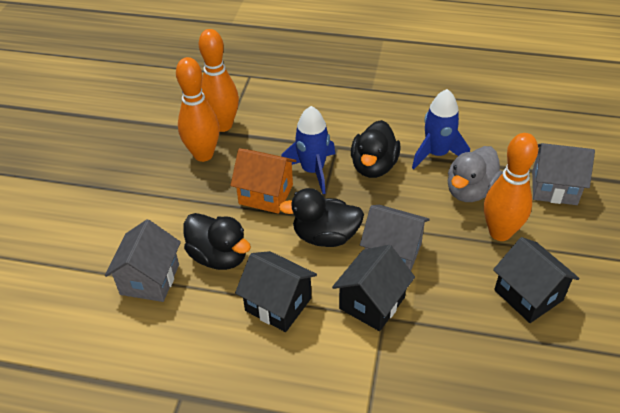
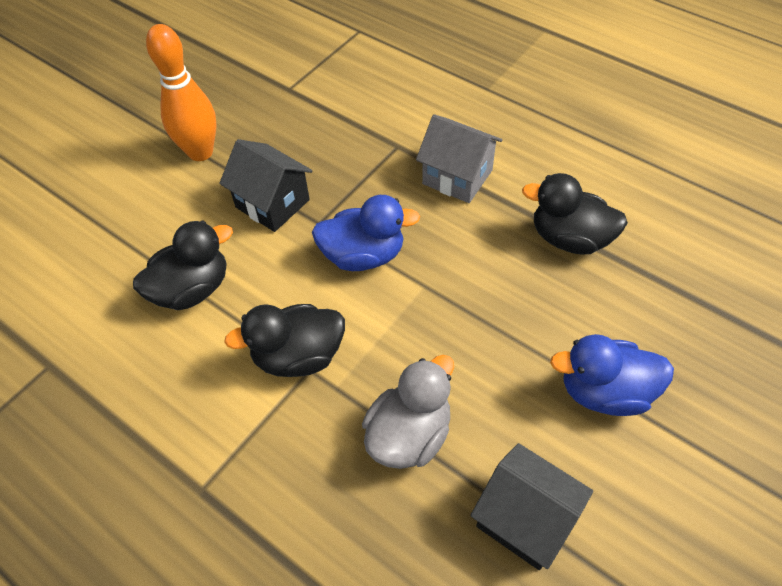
black house: 3 -> 2
blue duck: 0 -> 2
blue rocket: 2 -> 0
grey house: 3 -> 1
orange bowling pin: 3 -> 1
orange house: 1 -> 0

